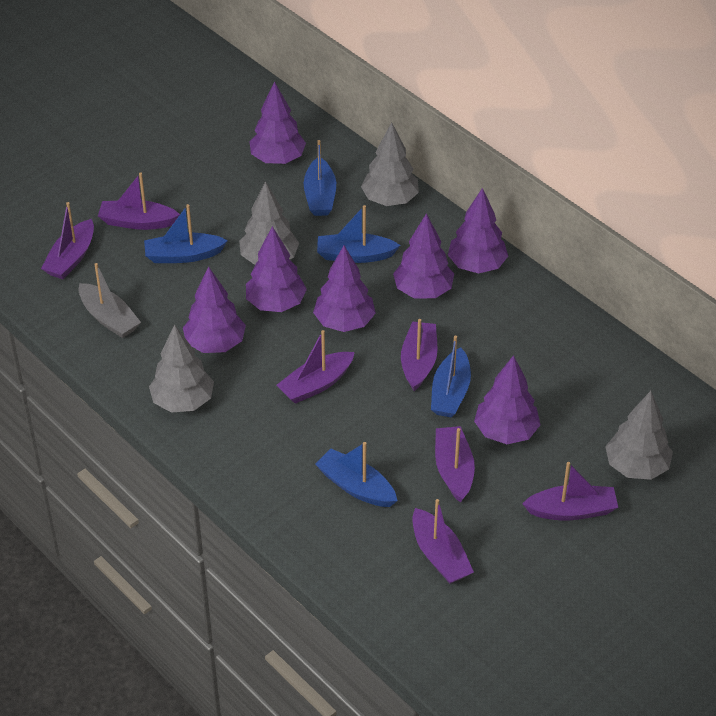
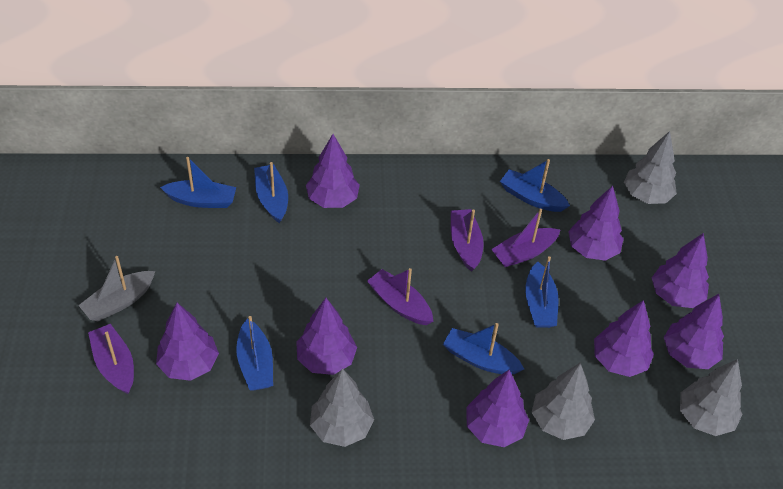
blue boat: 5 -> 6
purple boat: 7 -> 4
purple tree: 7 -> 8

